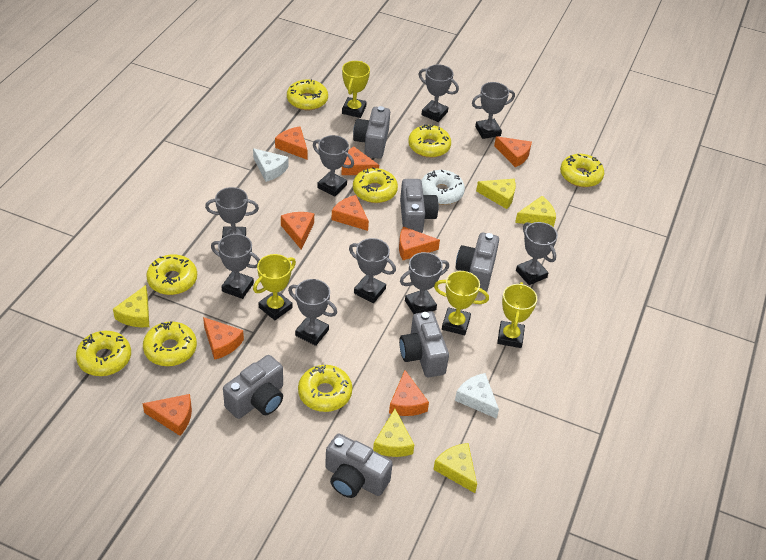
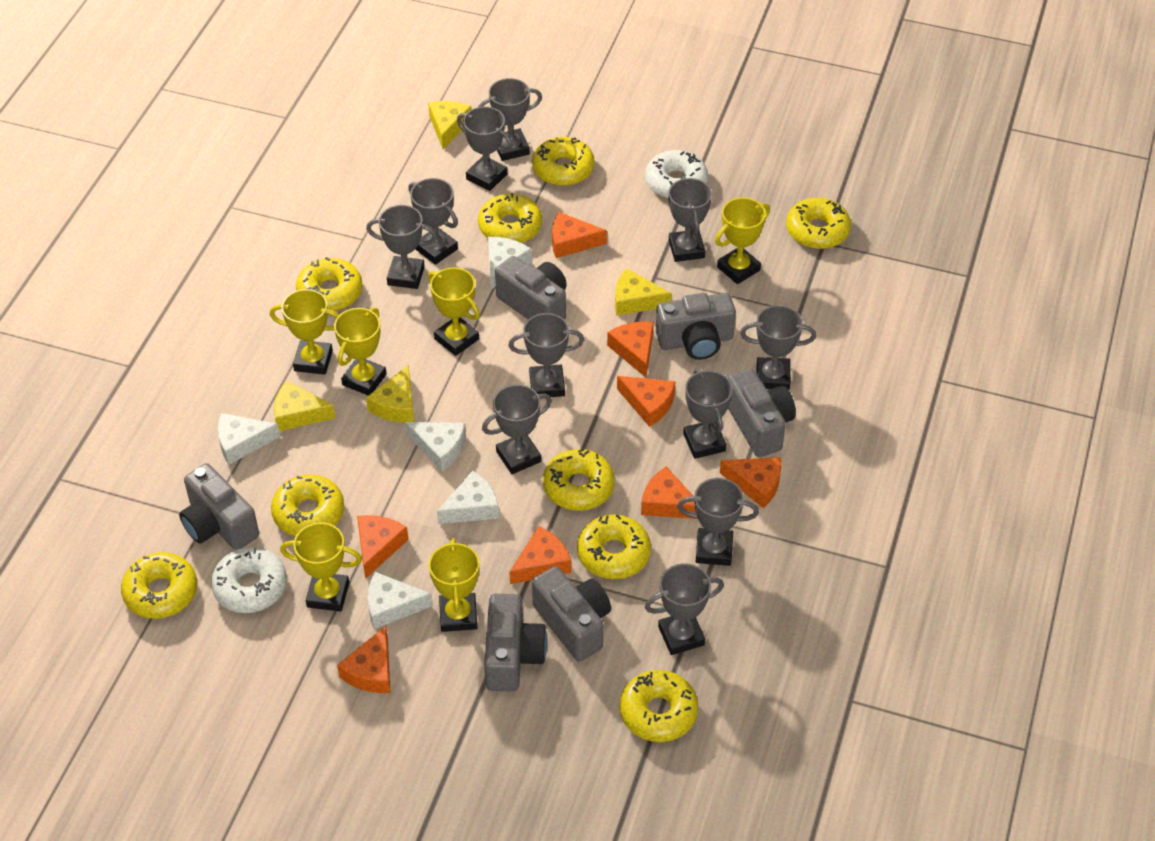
grey trophy: 9 -> 11
orange cheese: 9 -> 8
white cheese: 2 -> 5
white donut: 1 -> 2
yellow cheese: 5 -> 4
yellow donut: 8 -> 9
yellow trophy: 4 -> 6

